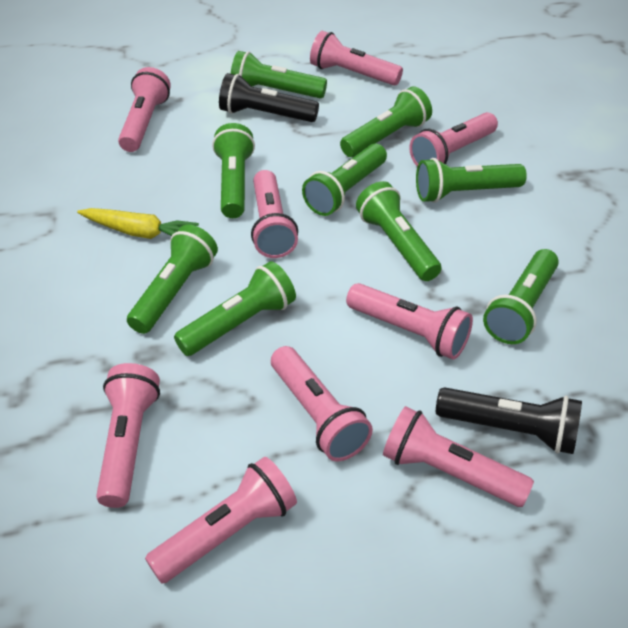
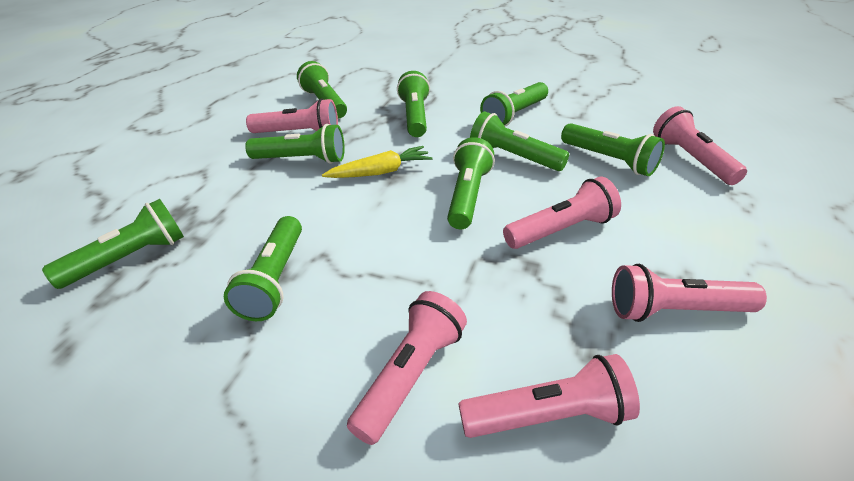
black flashlight: 2 -> 0
pink flashlight: 9 -> 6

